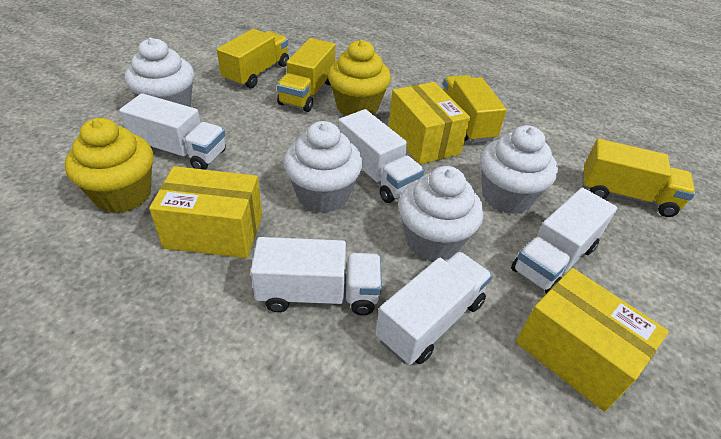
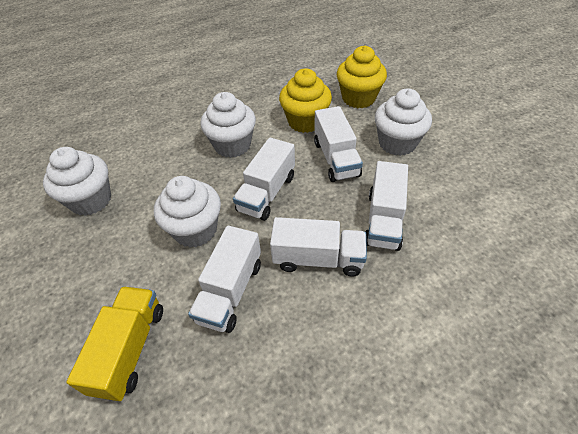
yellow box: 3 -> 0
yellow truck: 4 -> 1

